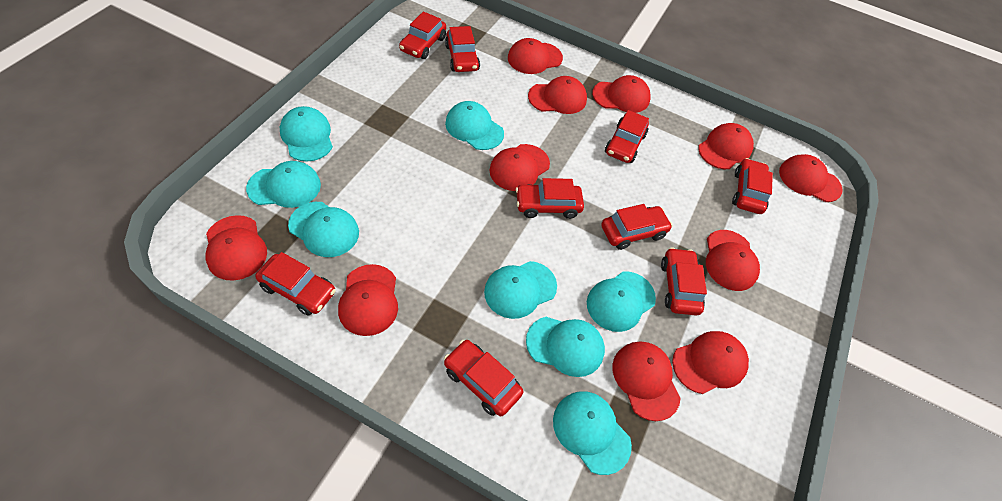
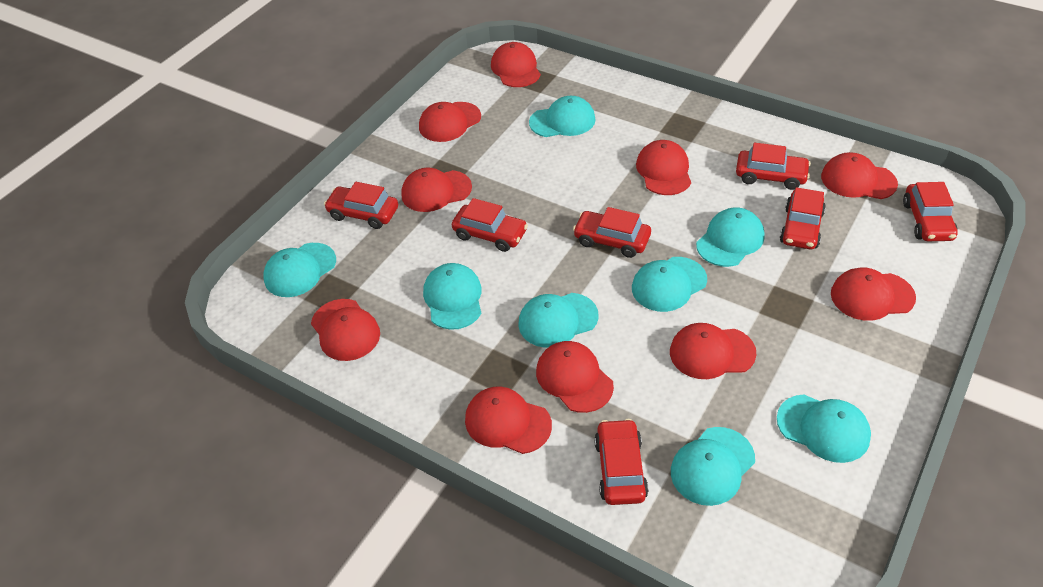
red cap: 11 -> 10
red car: 9 -> 7

